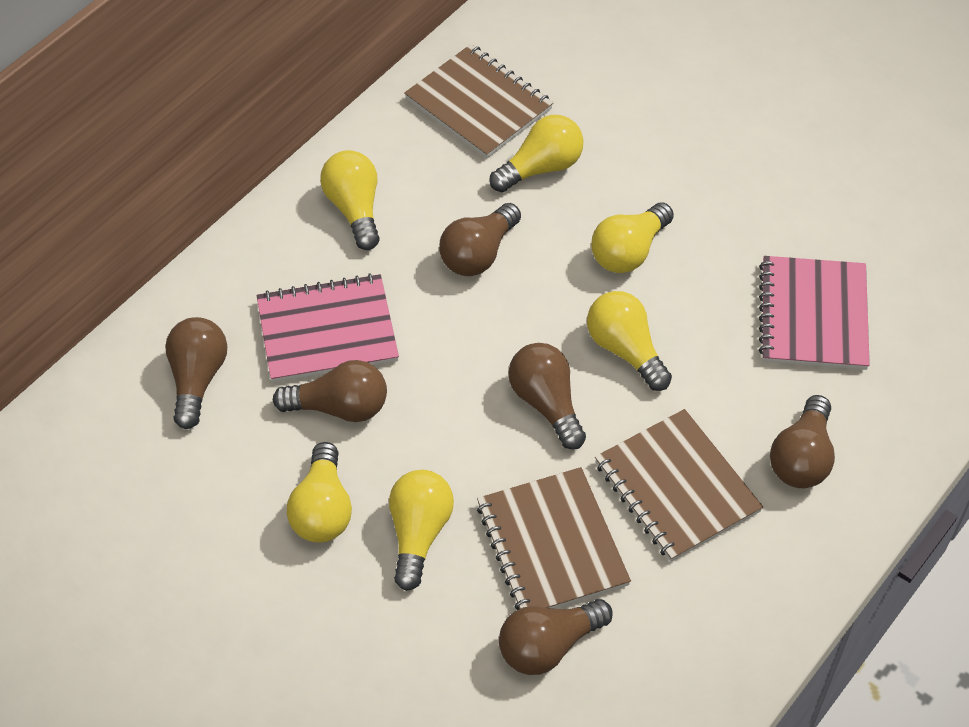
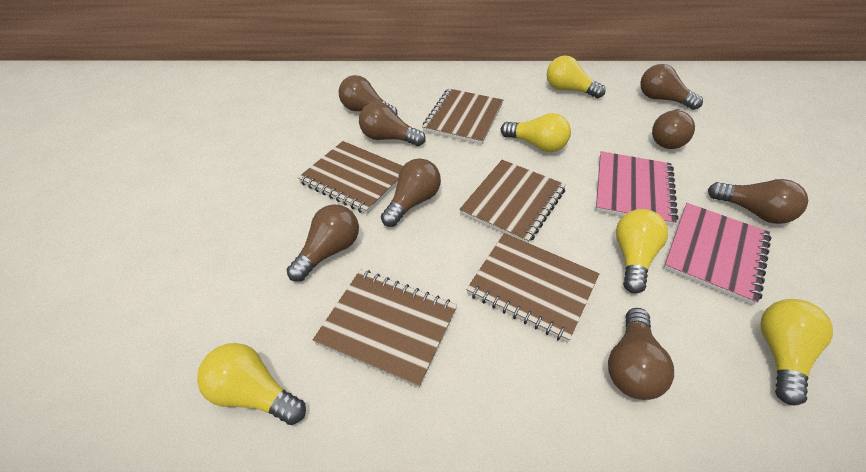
brown light bulb: 6 -> 8
brown notebook: 3 -> 5
yellow light bulb: 6 -> 5

